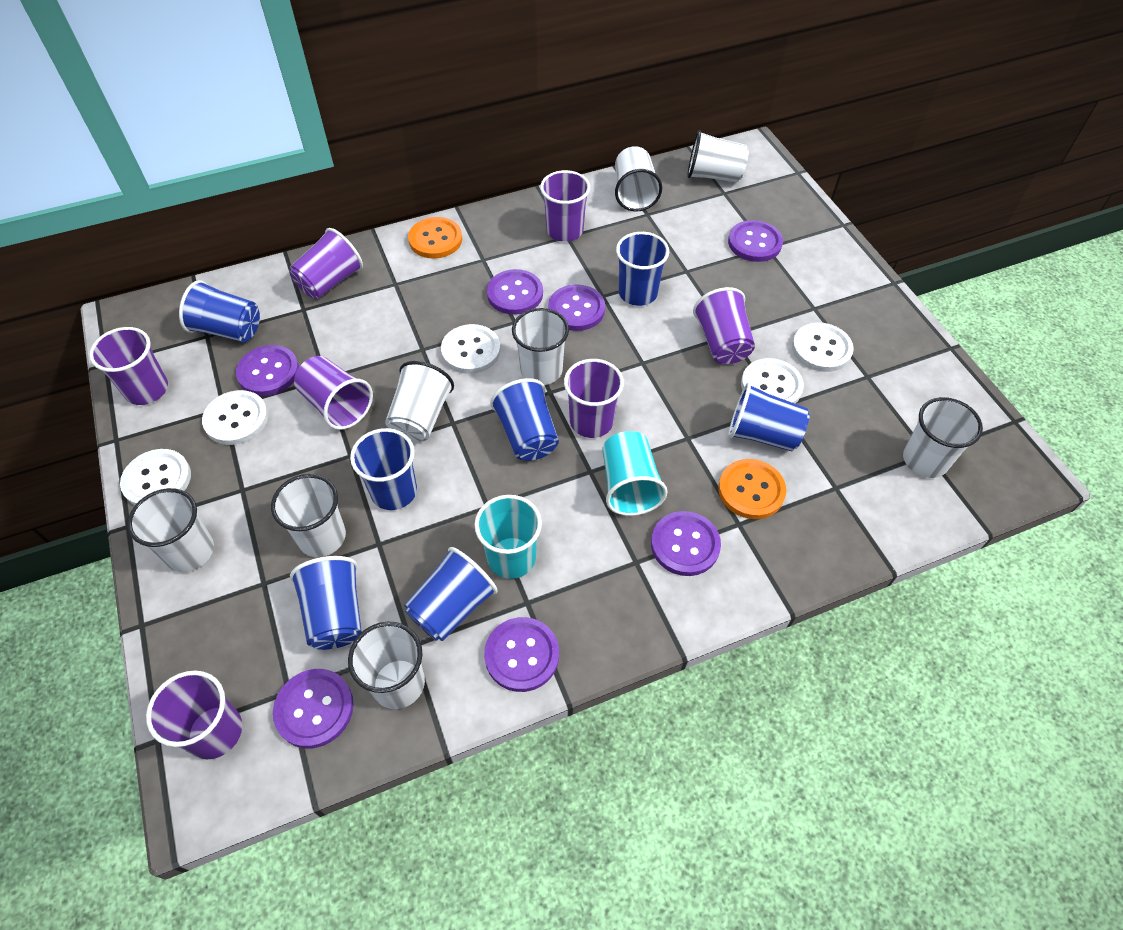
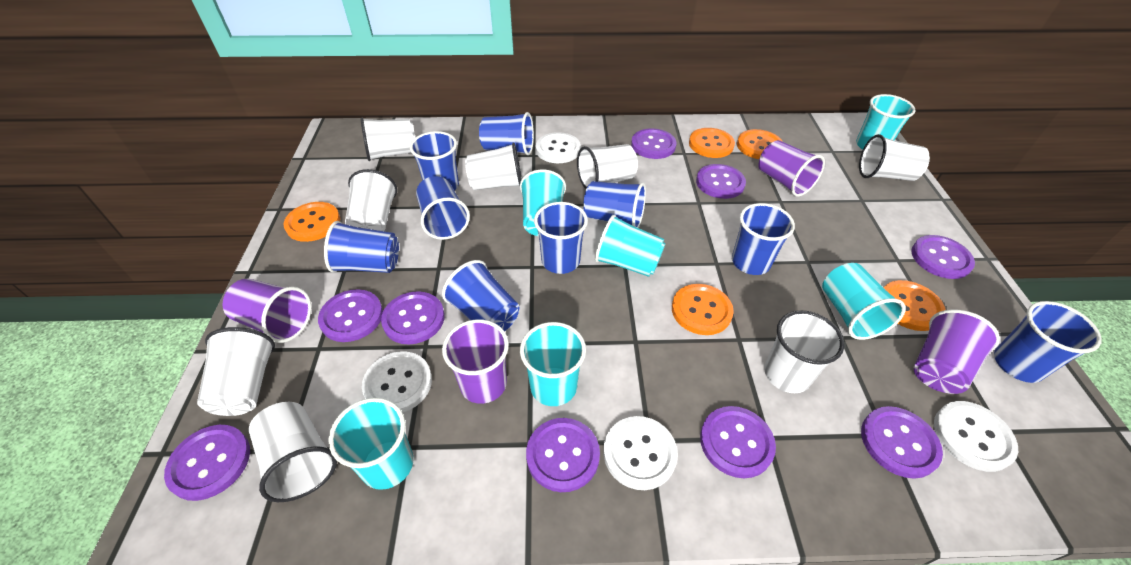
blue cup: 7 -> 9
orange button: 2 -> 5
purple button: 7 -> 9
purple cup: 7 -> 4
turquoise cup: 2 -> 6
white button: 5 -> 4

